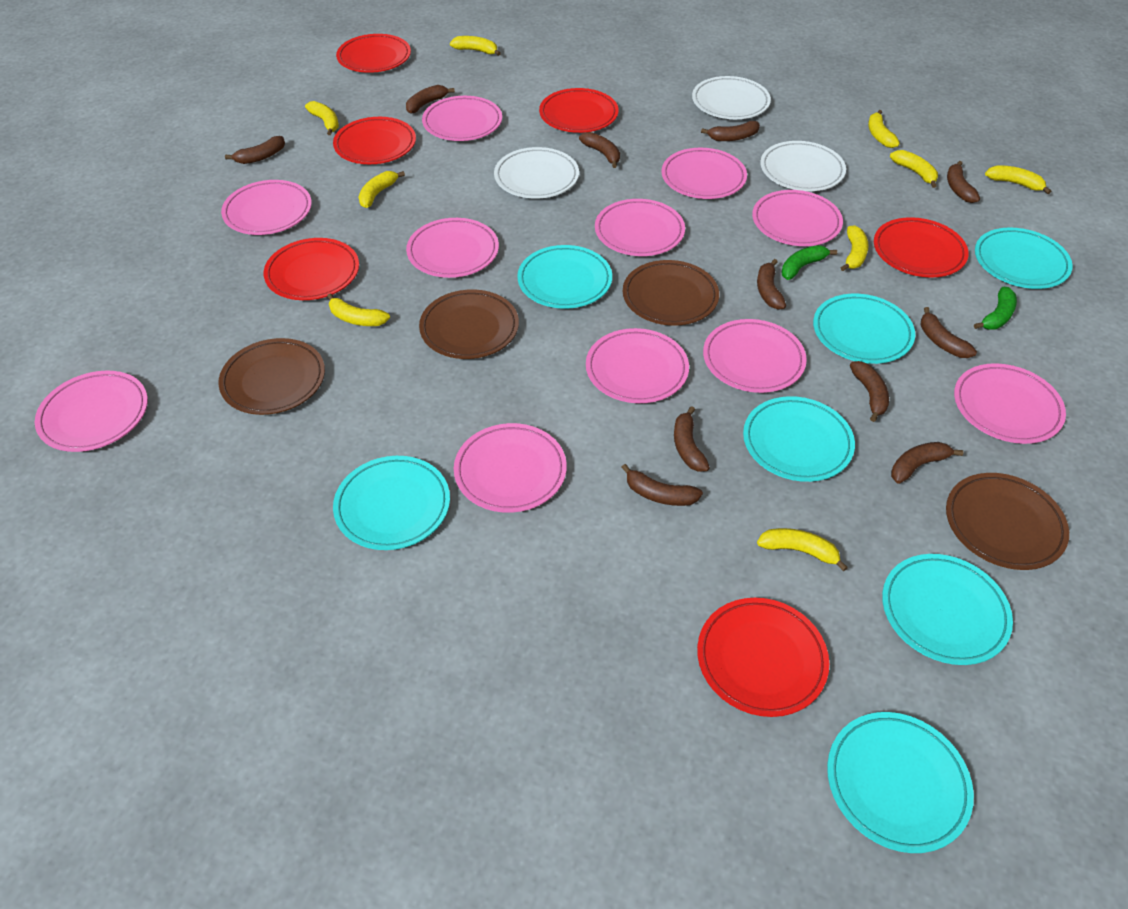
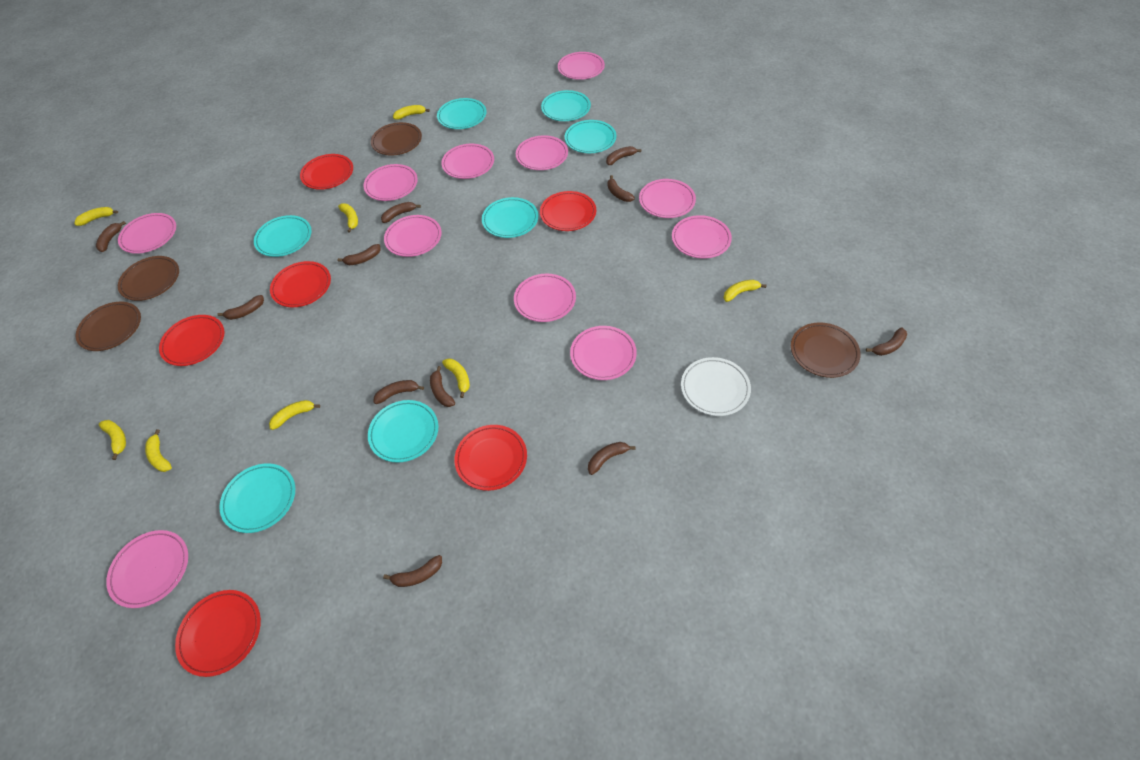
green banana: 2 -> 0
white plate: 3 -> 1
yellow banana: 9 -> 8

